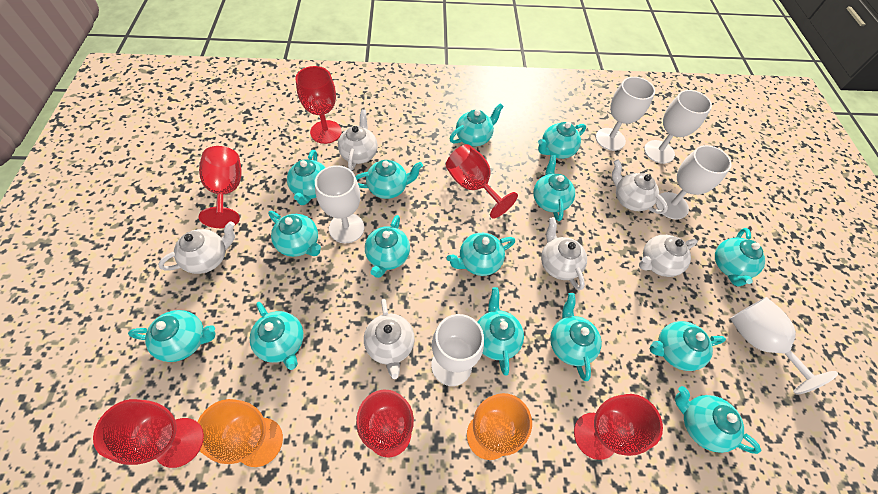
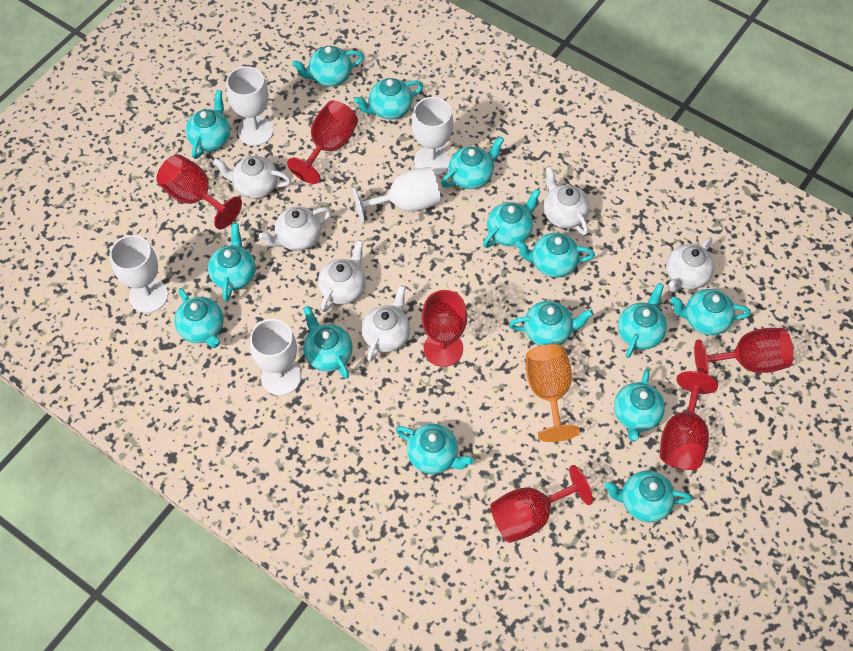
orange goblet: 2 -> 1
white goblet: 6 -> 5

